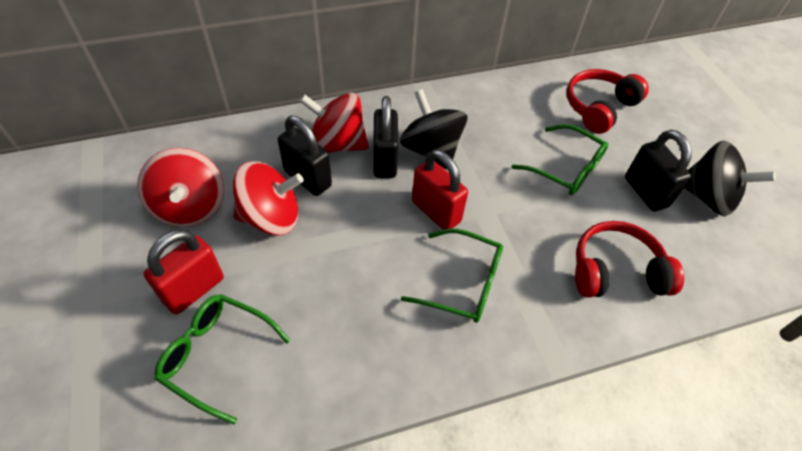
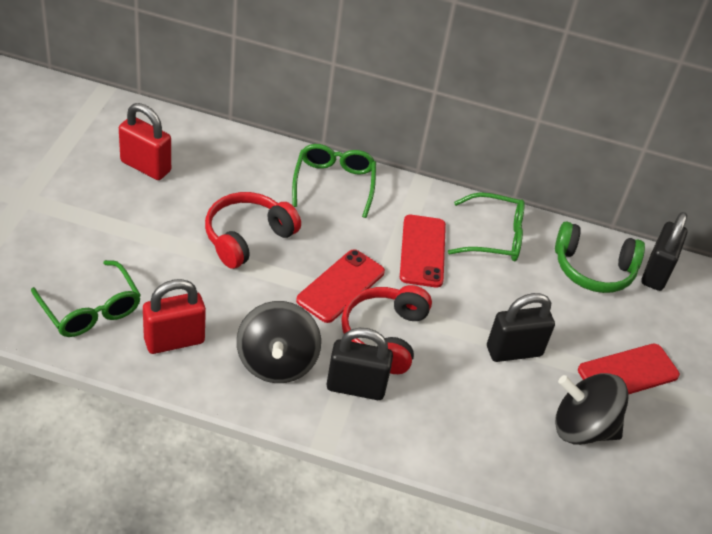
green headphones: 0 -> 1
red phone: 0 -> 3
red spinning top: 3 -> 0

